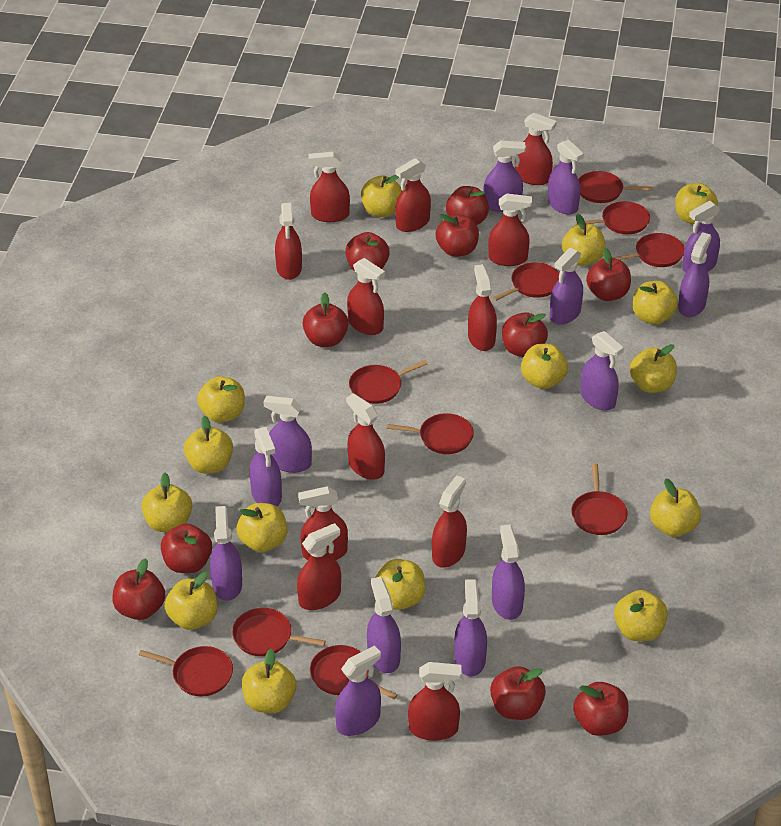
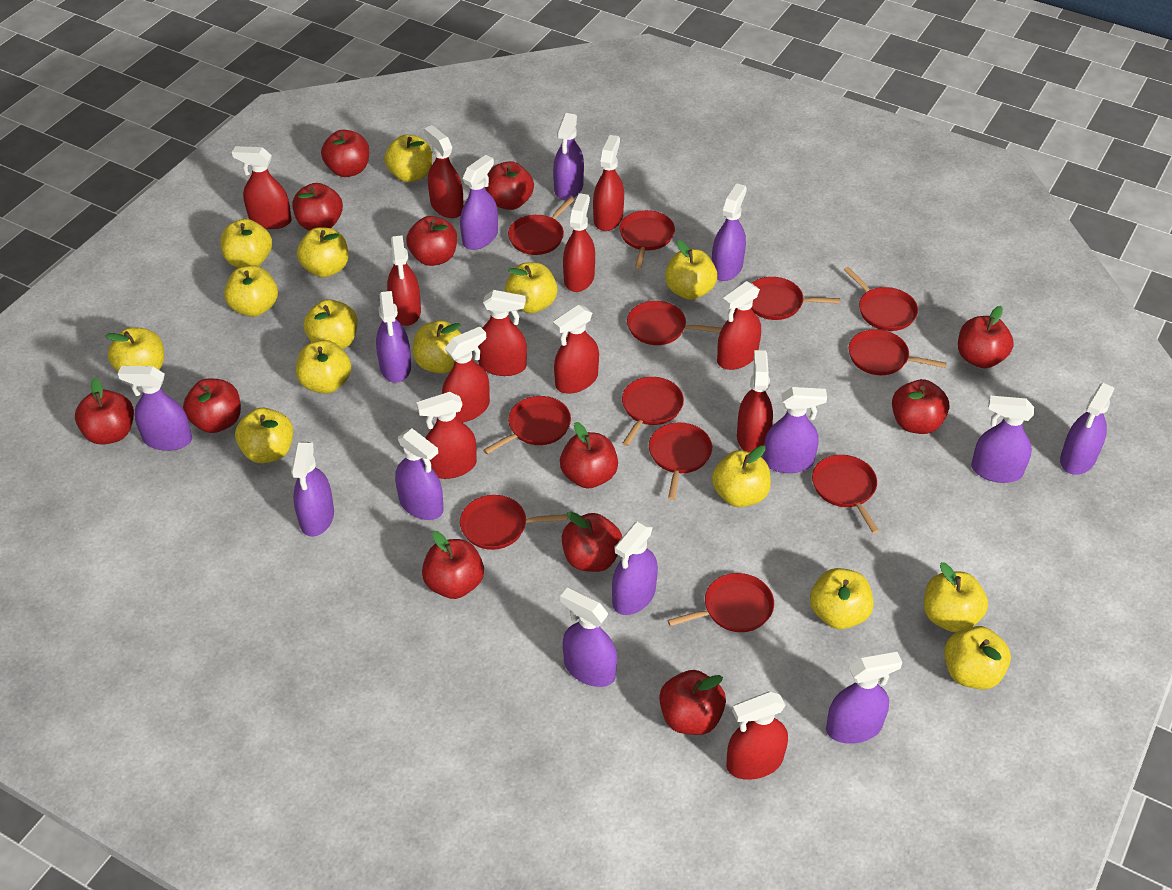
red apple: 10 -> 12
red pan: 10 -> 12

